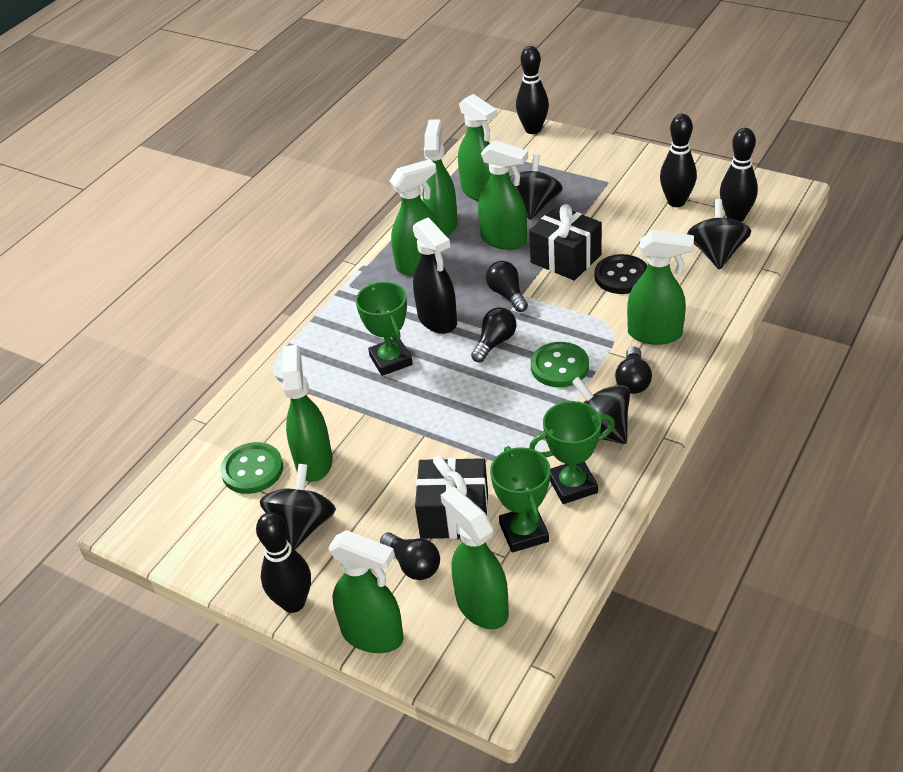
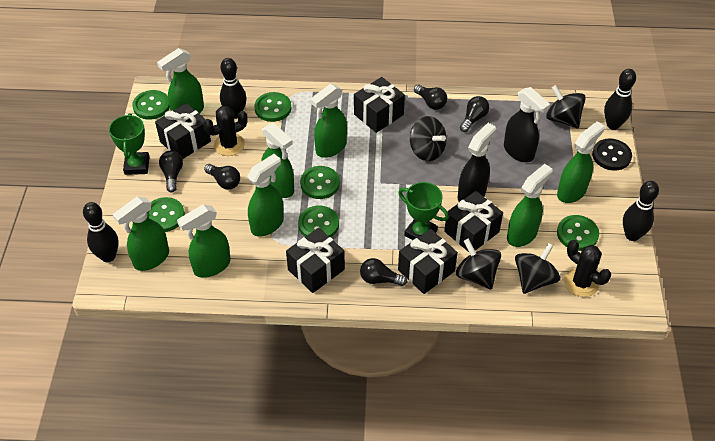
black cactus: 0 -> 2
black gift: 2 -> 5
black light bulb: 4 -> 5
black spray bottle: 1 -> 2
green button: 2 -> 6
green trophy: 3 -> 2

